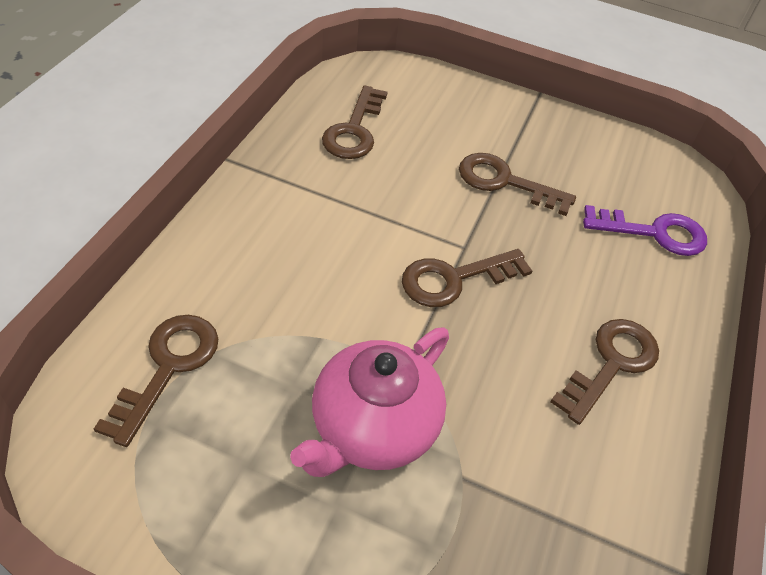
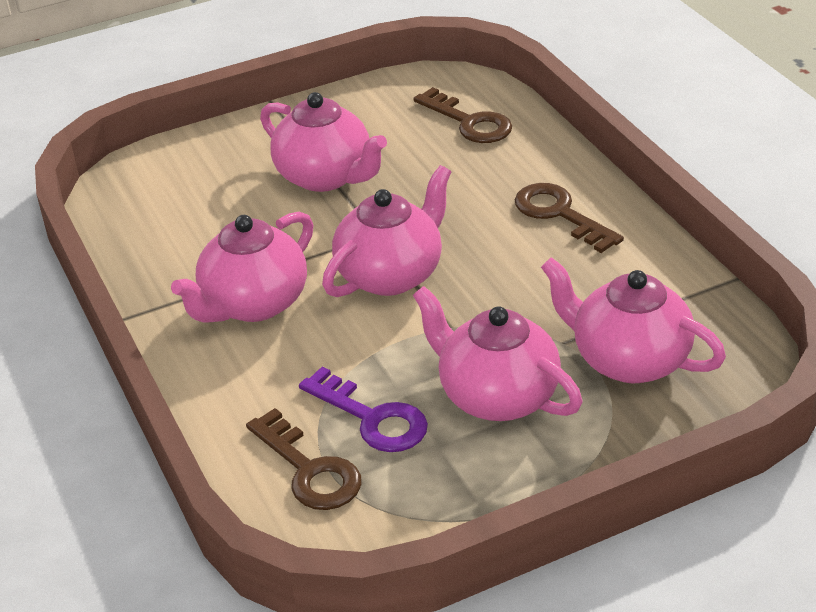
brown key: 5 -> 3
pink teapot: 1 -> 5

